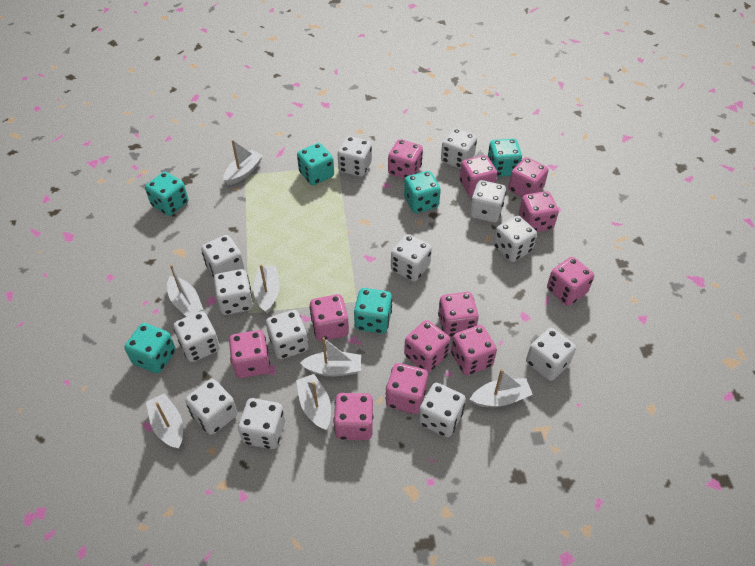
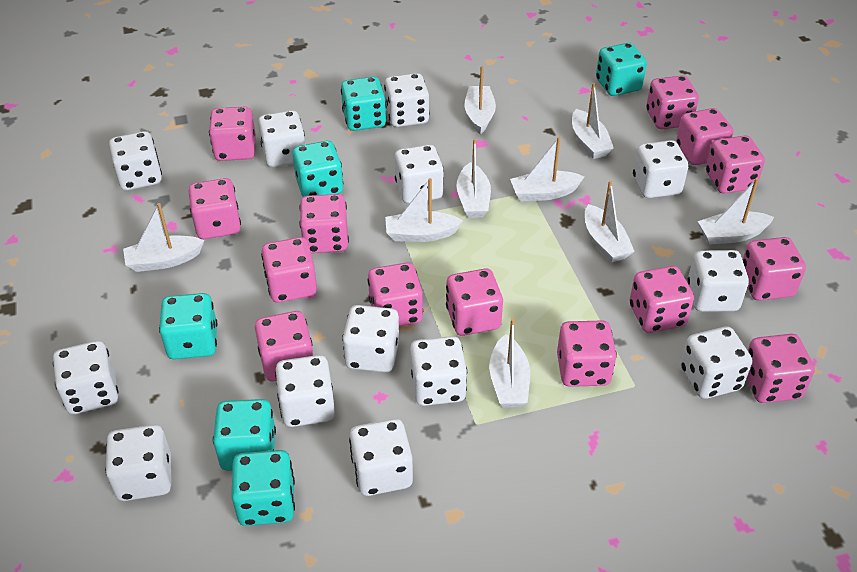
pink dice: 12 -> 14
white boat: 7 -> 9

